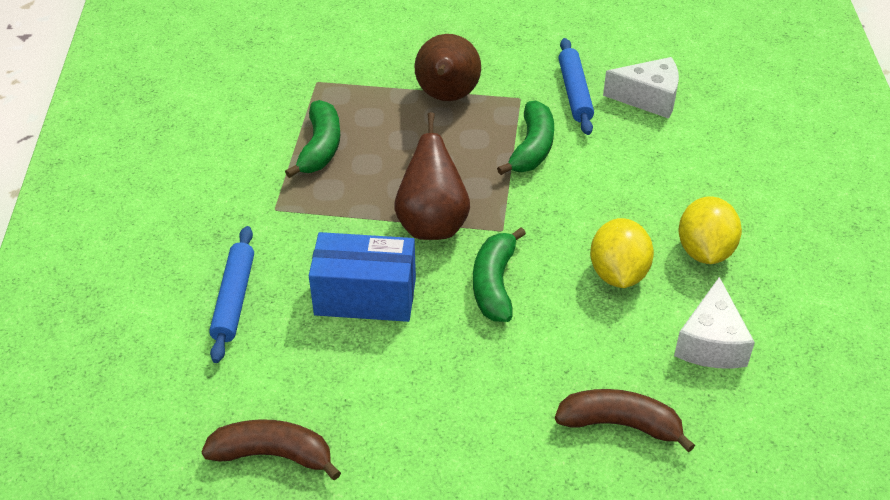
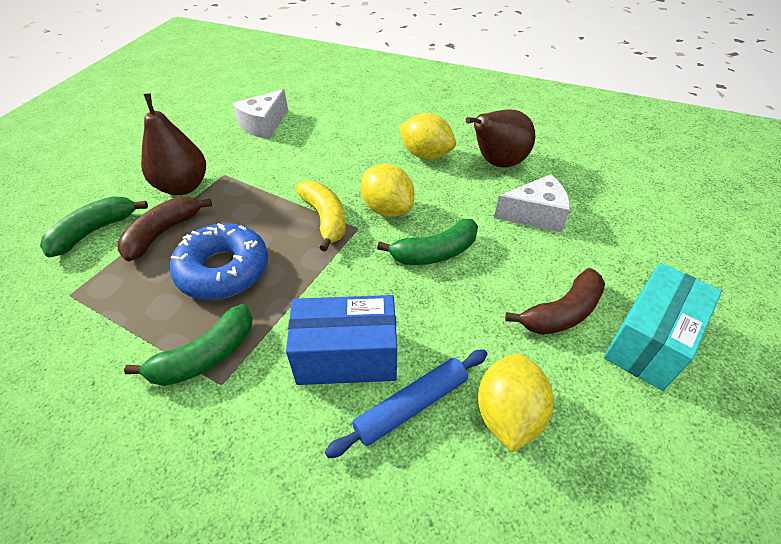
blue donut: 0 -> 1
blue rolling pin: 2 -> 1
turquoise box: 0 -> 1
yellow banana: 0 -> 1
yellow lemon: 2 -> 3

